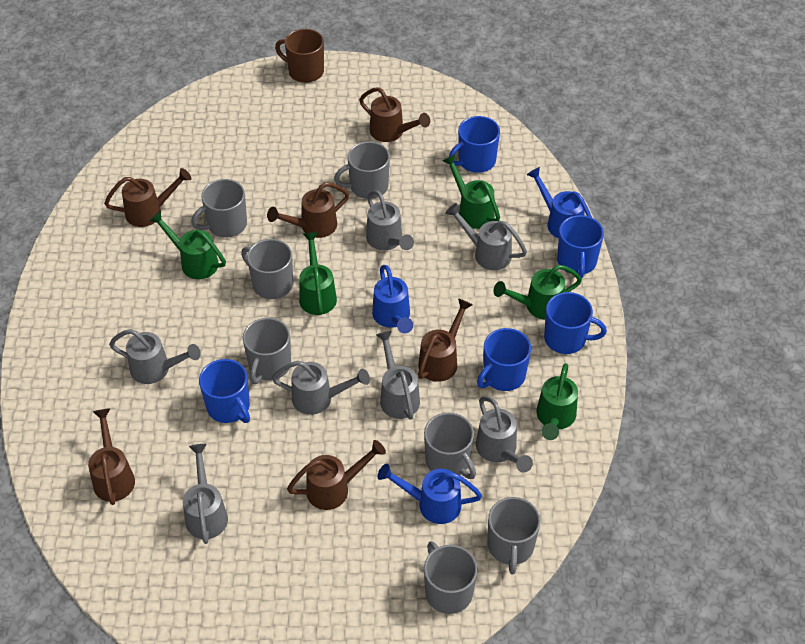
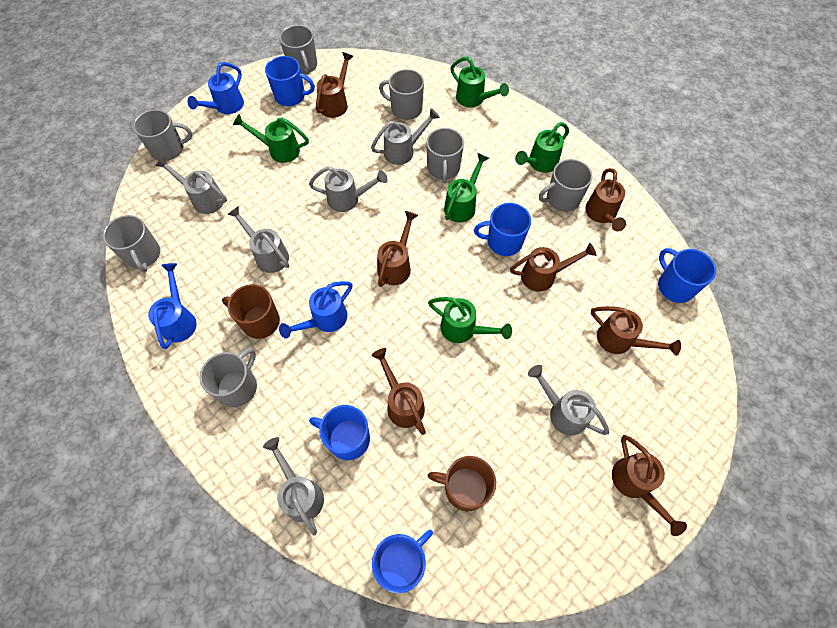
brown mug: 1 -> 2
brown watering can: 6 -> 7
grey watering can: 7 -> 6

